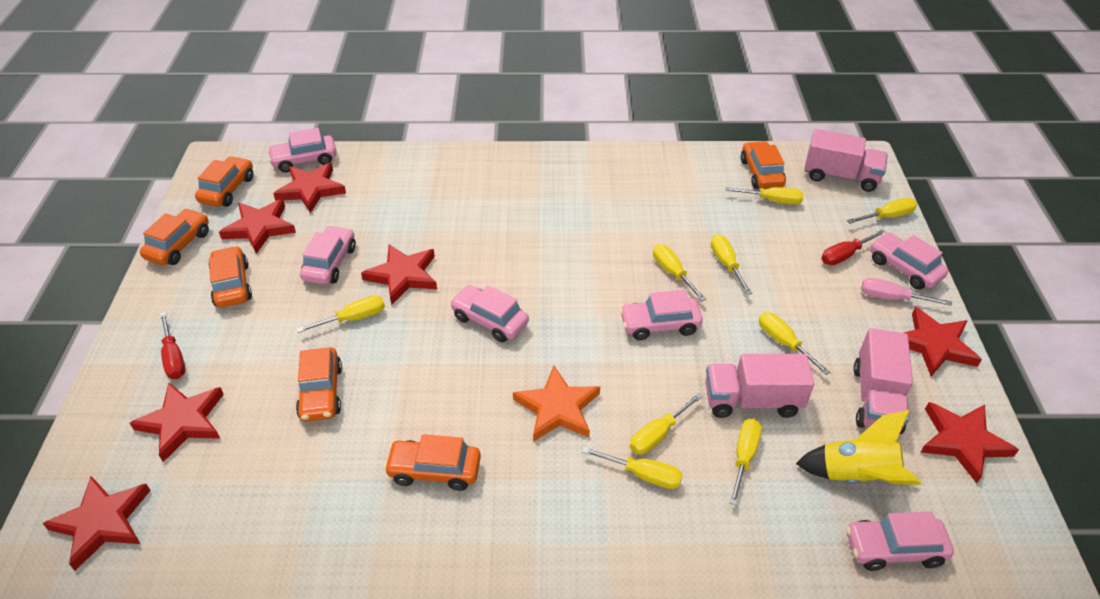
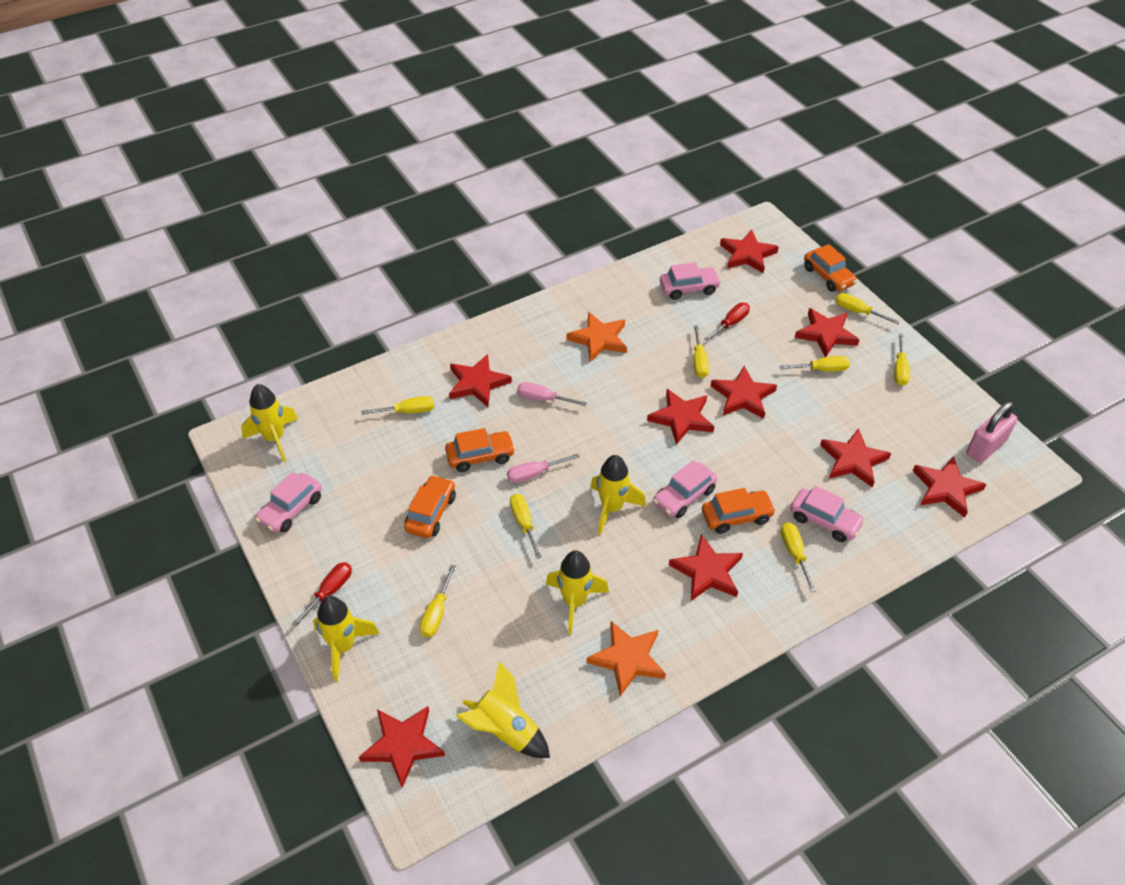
orange car: 6 -> 4
orange star: 1 -> 2
pink car: 6 -> 4
pink padlock: 0 -> 1
pink screwdriver: 1 -> 2
pink truck: 3 -> 0
red star: 7 -> 9
yellow rocket: 1 -> 5
yellow screwdriver: 9 -> 8

